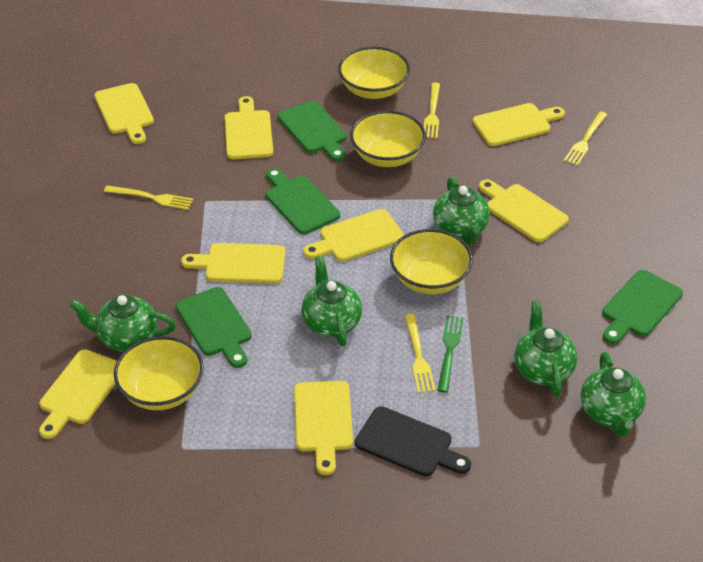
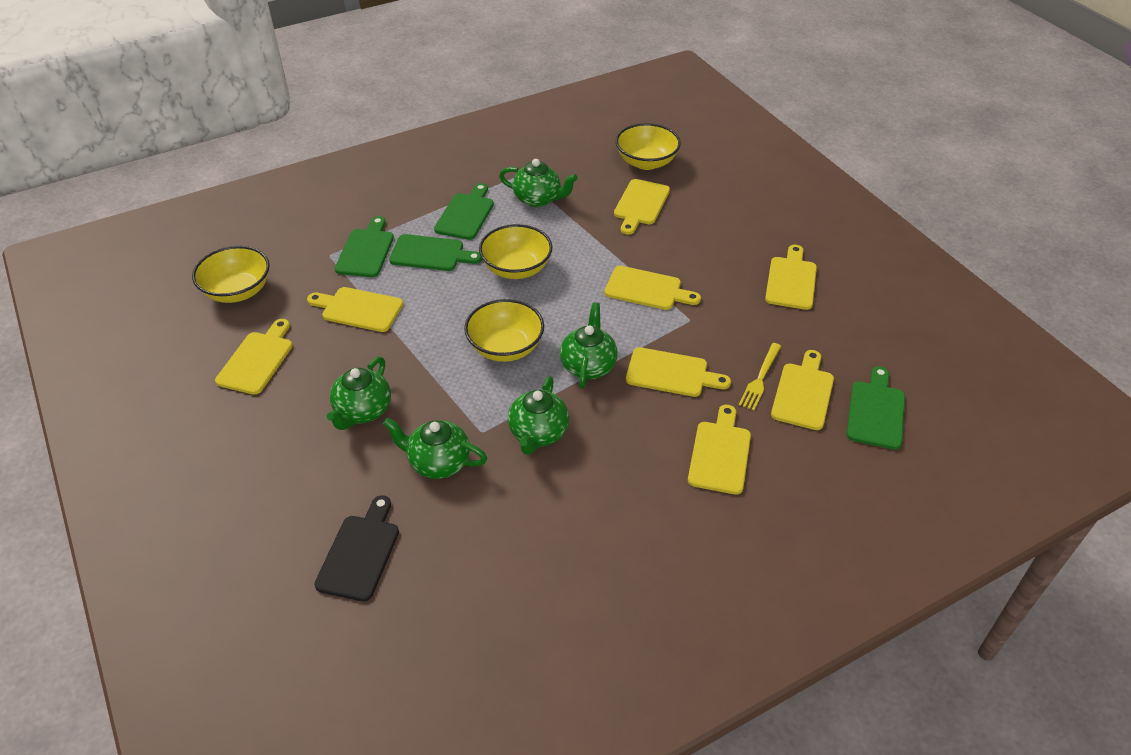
green fork: 1 -> 0
yellow fork: 4 -> 1

